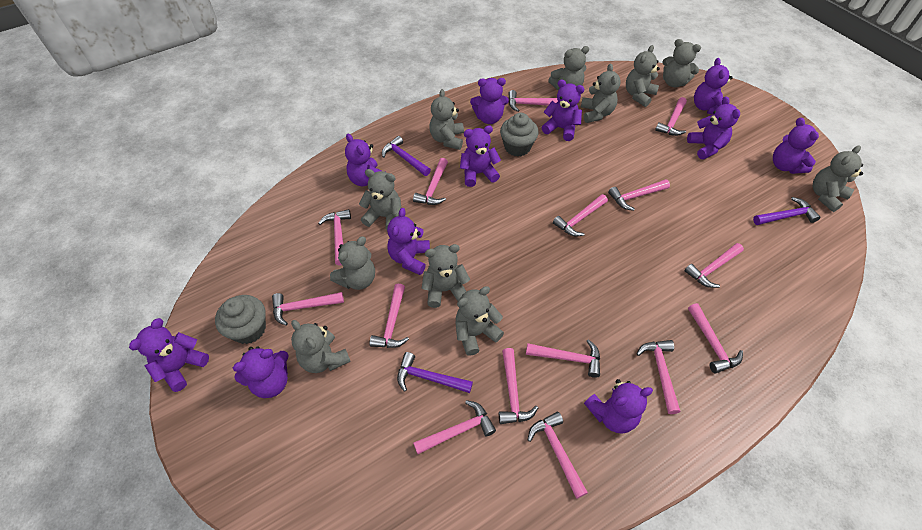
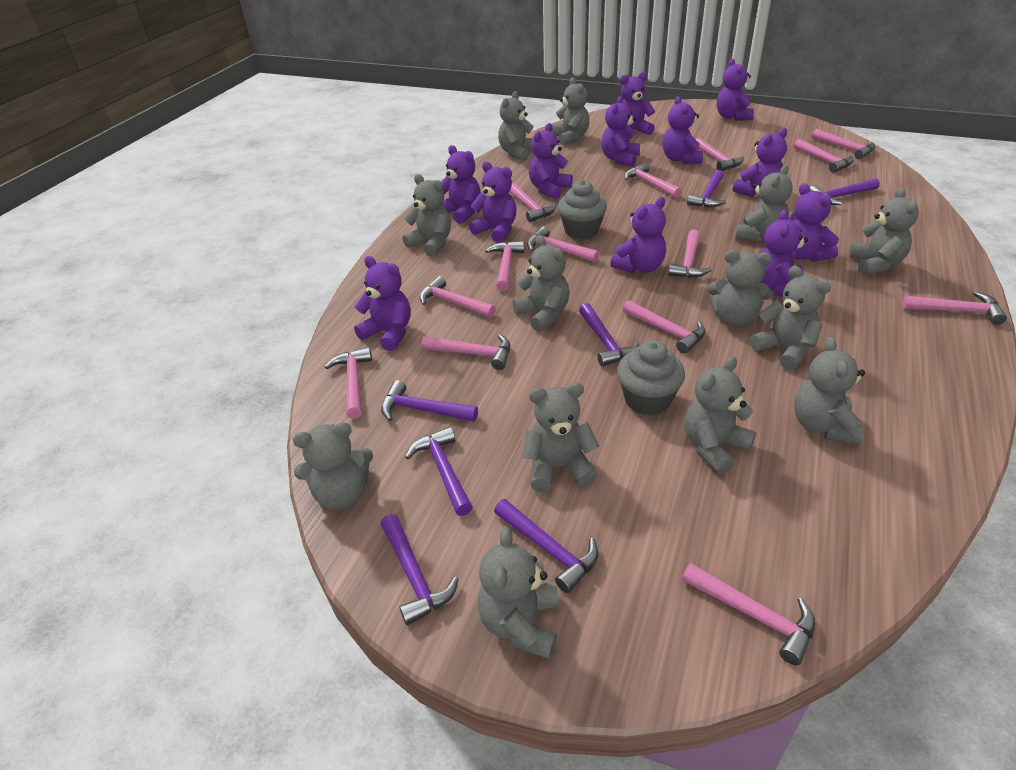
grey teddy bear: 11 -> 13
pink hammer: 15 -> 14
purple hammer: 3 -> 7
purple teddy bear: 11 -> 12

